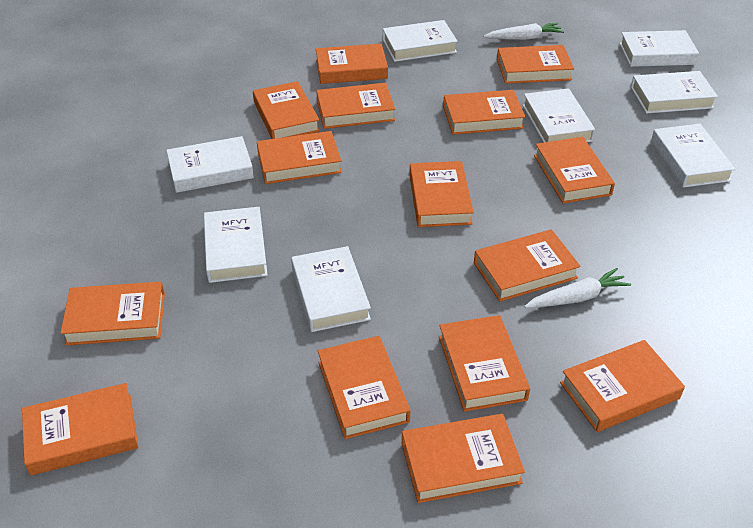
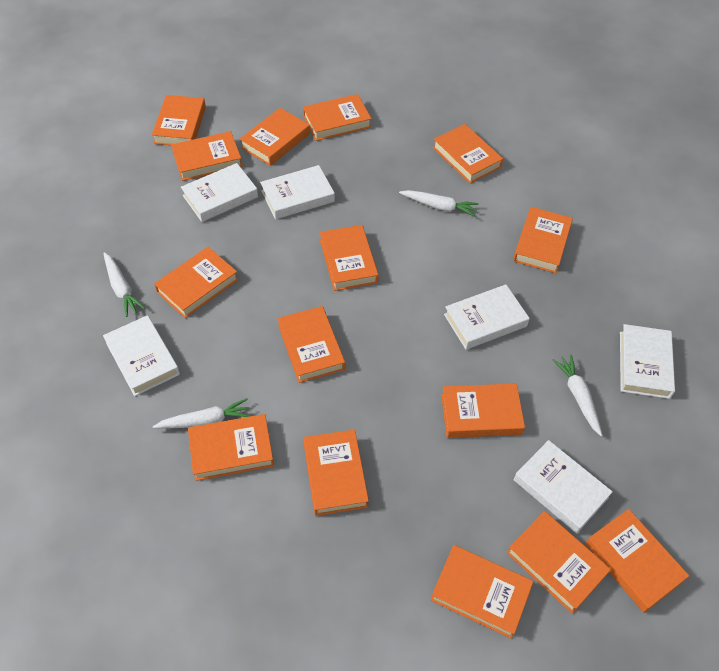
white book: 8 -> 6
white carrot: 2 -> 4

